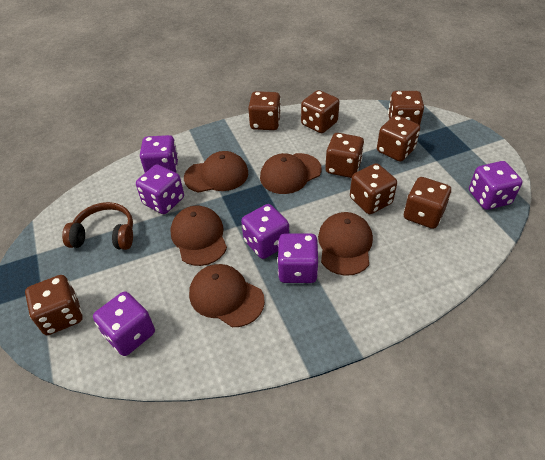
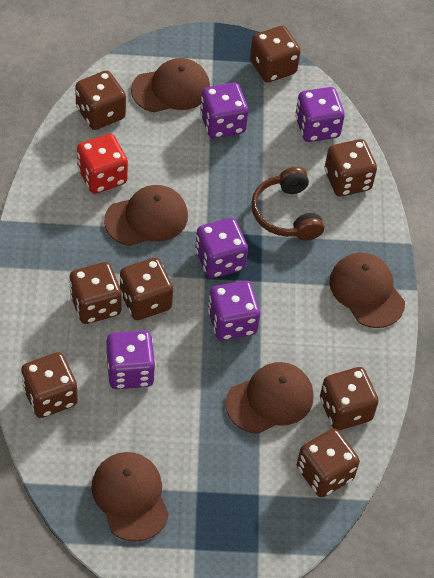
purple dice: 6 -> 5
red dice: 0 -> 1

